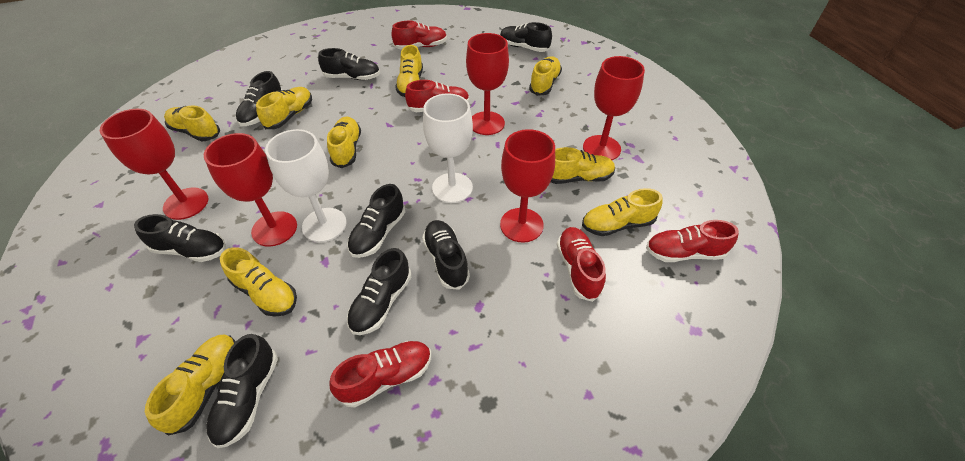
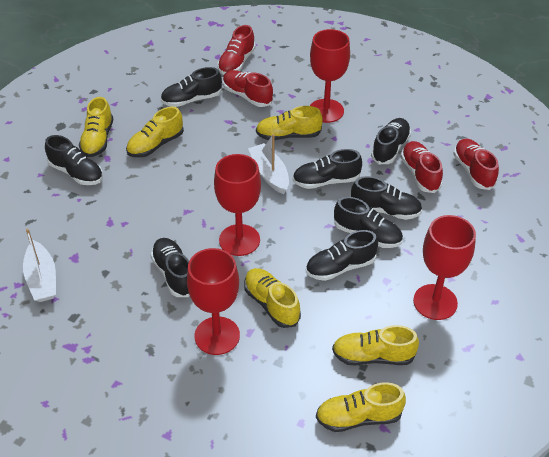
red goblet: 5 -> 4
red shoe: 5 -> 4
white boat: 0 -> 2
white goblet: 2 -> 0
yellow shoe: 9 -> 6

